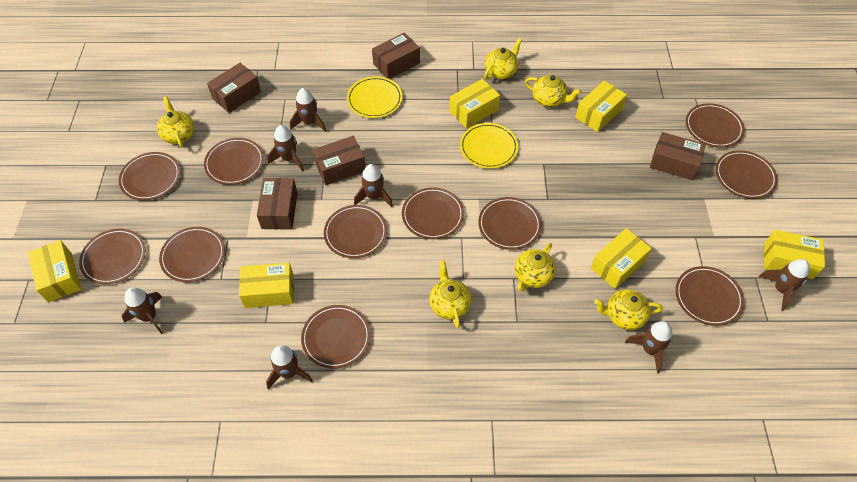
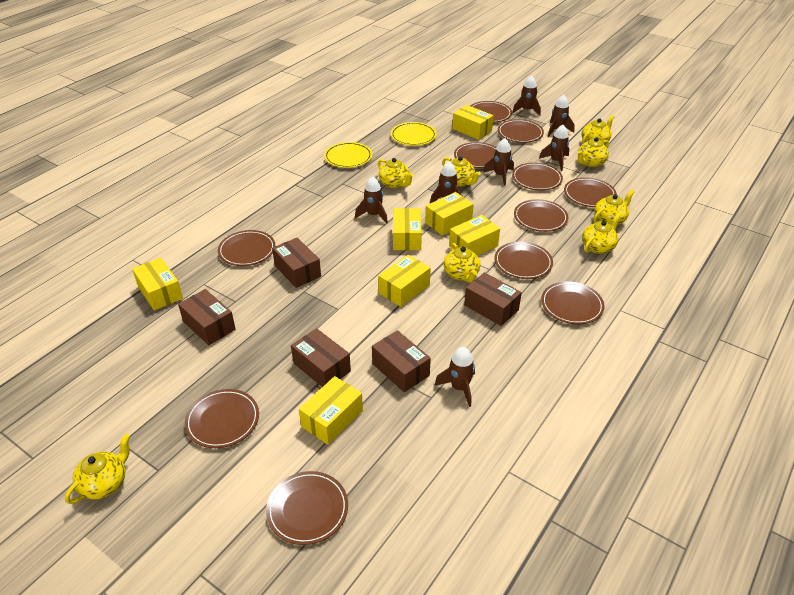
yellow box: 6 -> 7
yellow teapot: 6 -> 8

